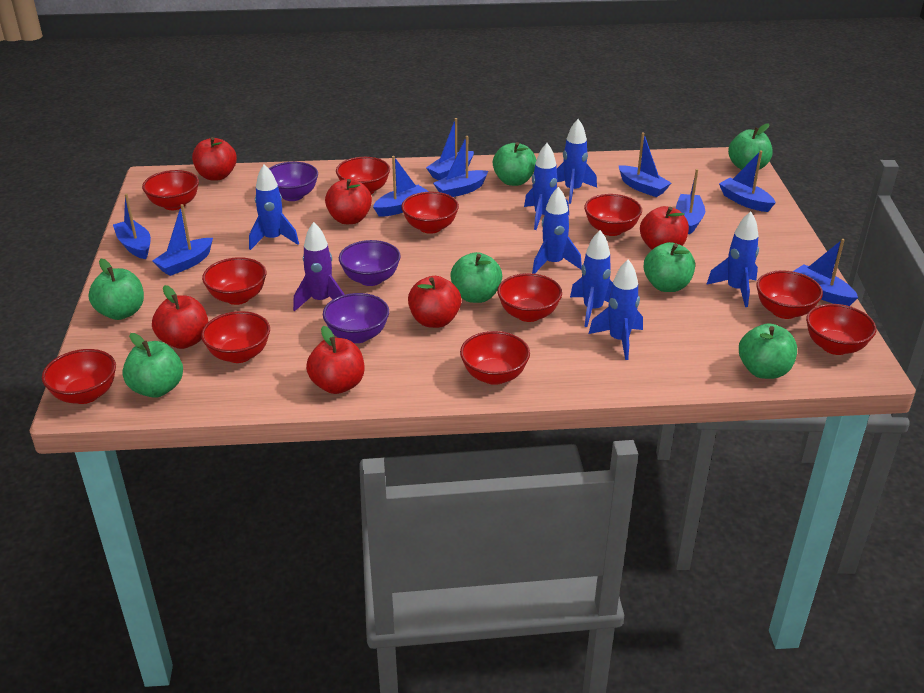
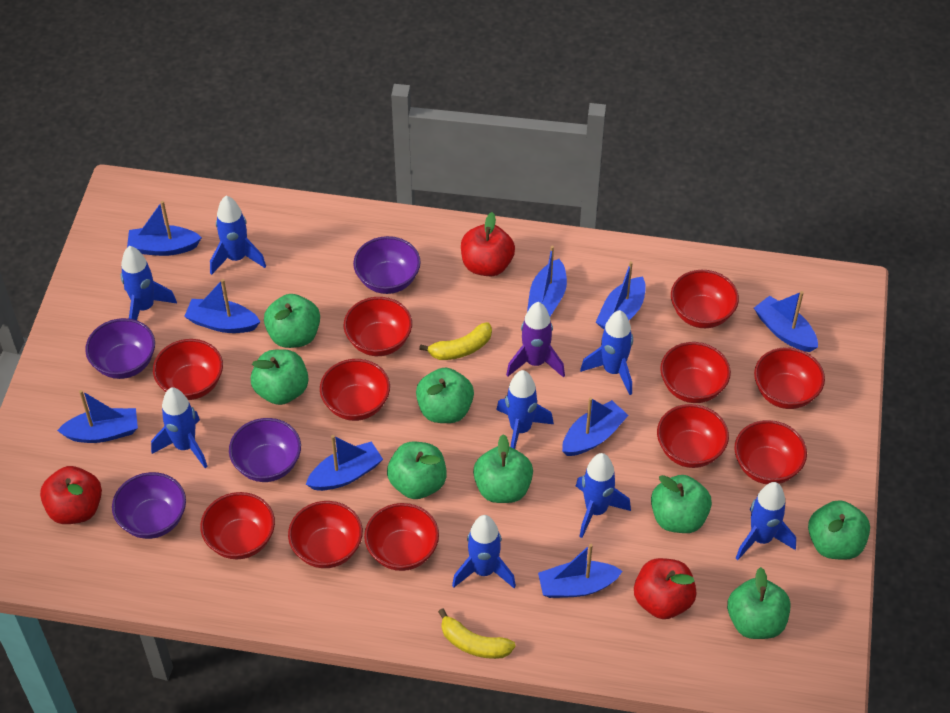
blue rocket: 7 -> 8
green apple: 7 -> 8
purple bowl: 3 -> 4
red apple: 6 -> 3
yellow banana: 0 -> 2

